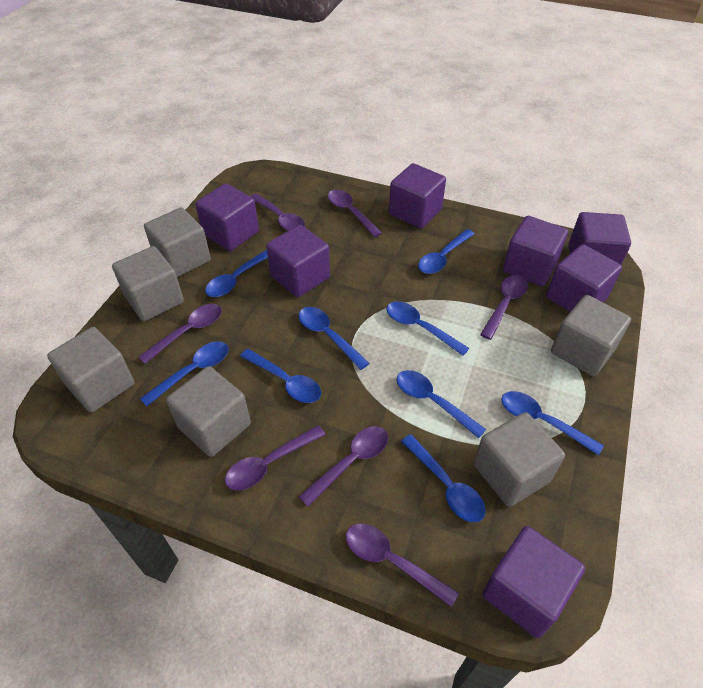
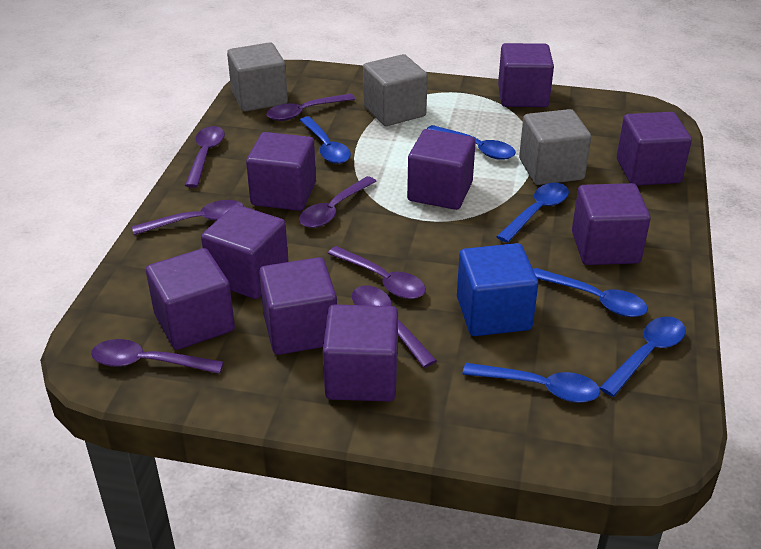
blue cube: 0 -> 1
blue spoon: 9 -> 6
grey cube: 6 -> 3
purple cube: 7 -> 9

